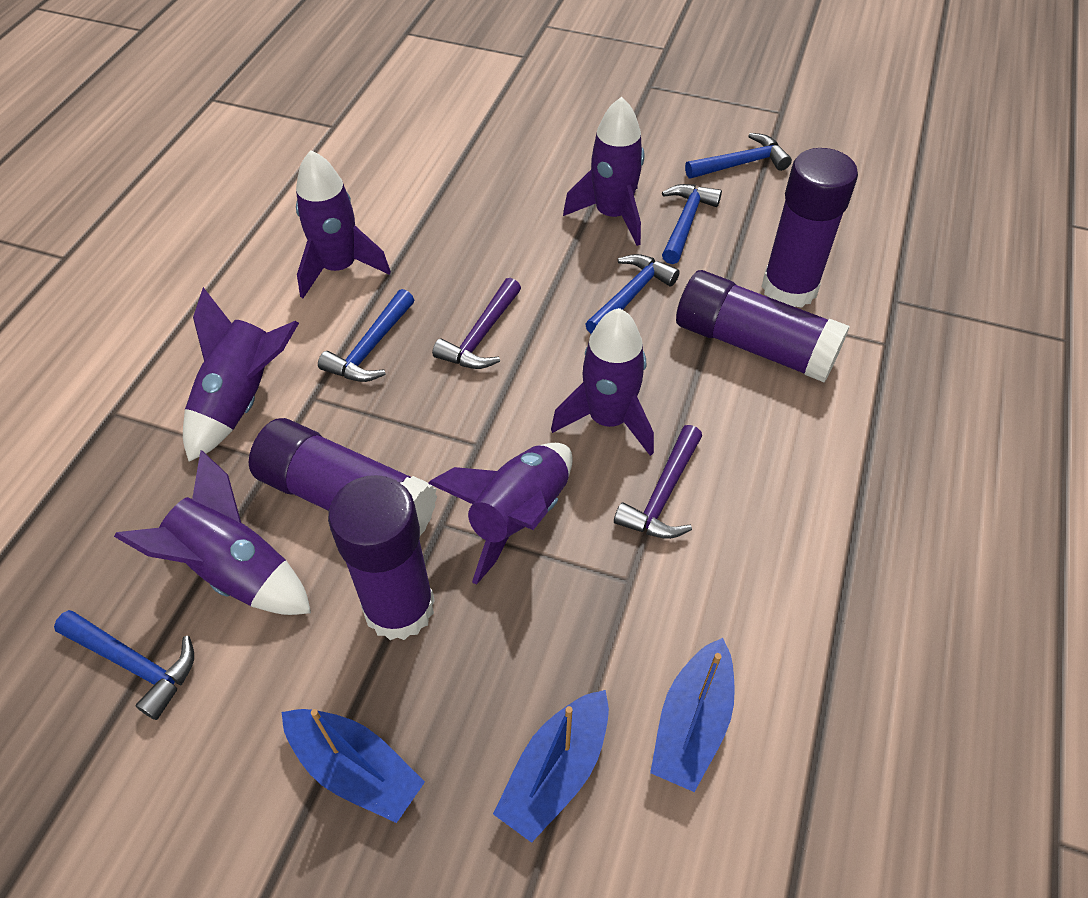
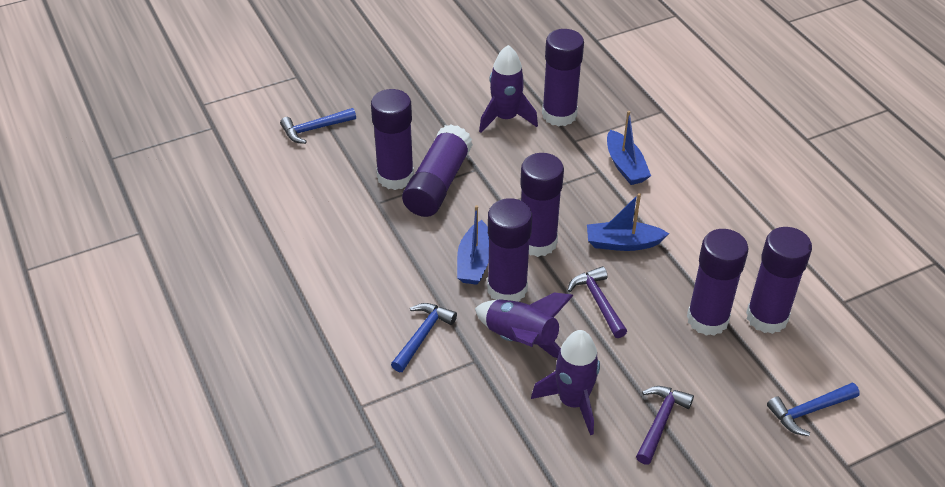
blue hammer: 5 -> 3
purple glue stick: 4 -> 7
purple rocket: 6 -> 3

